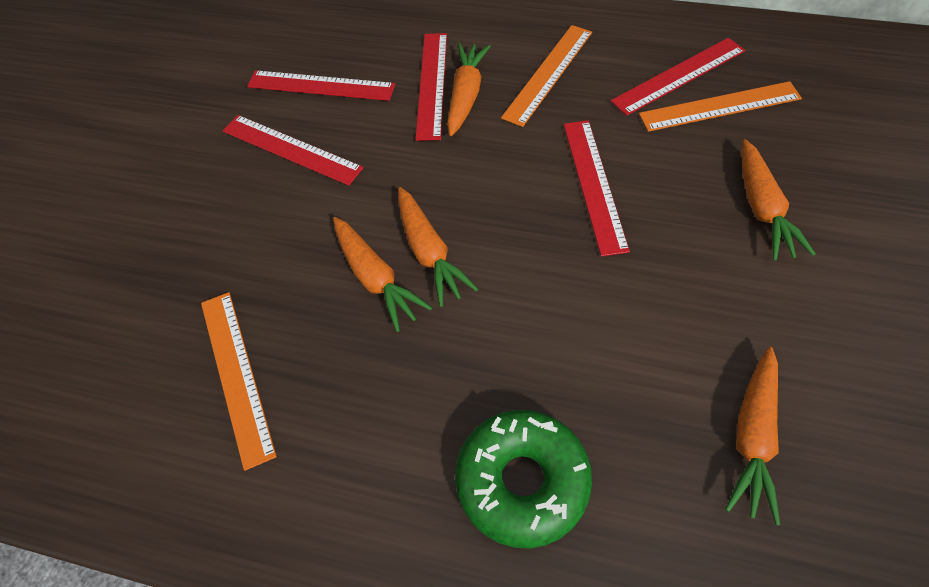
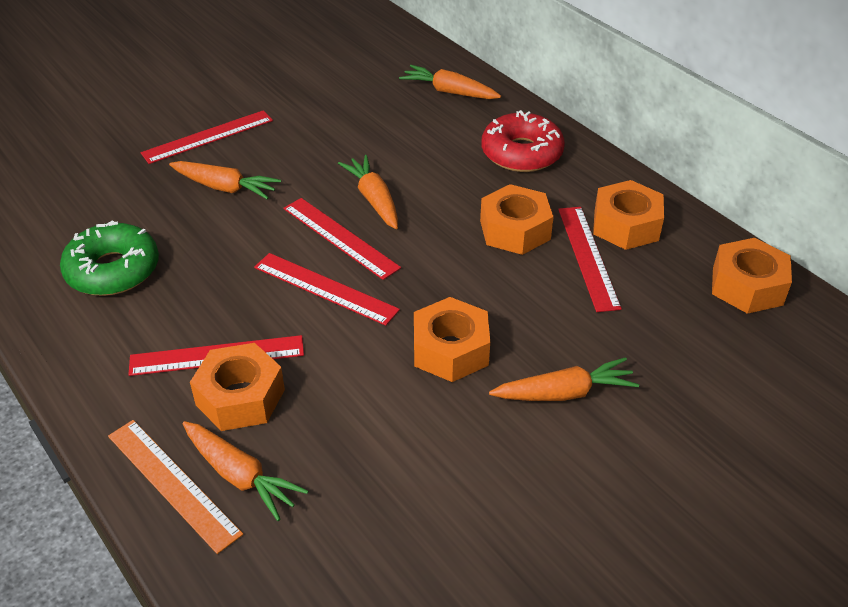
orange nut: 0 -> 5
orange ruler: 3 -> 1
red donut: 0 -> 1

